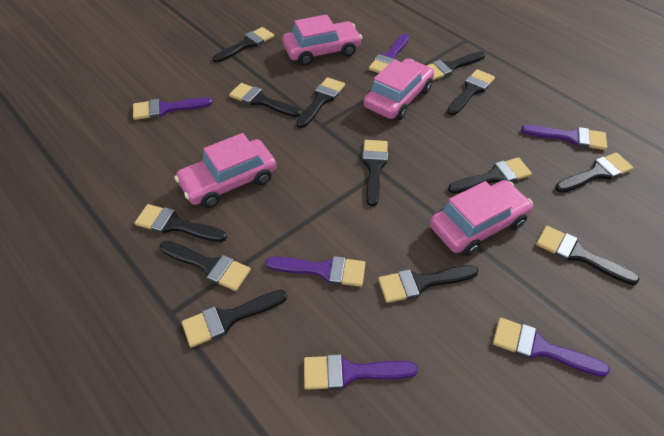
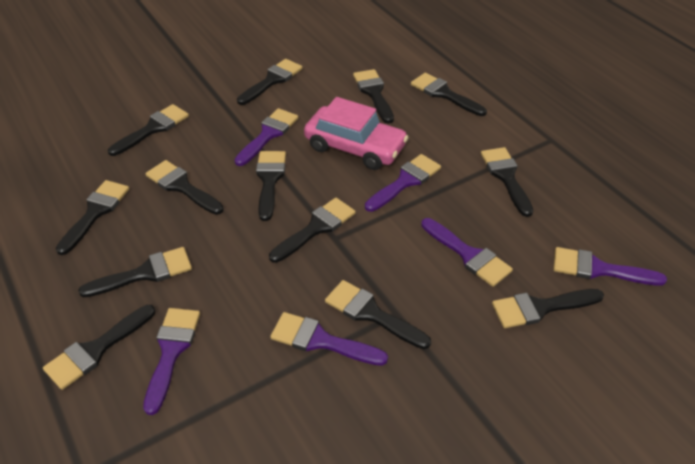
pink car: 4 -> 1

